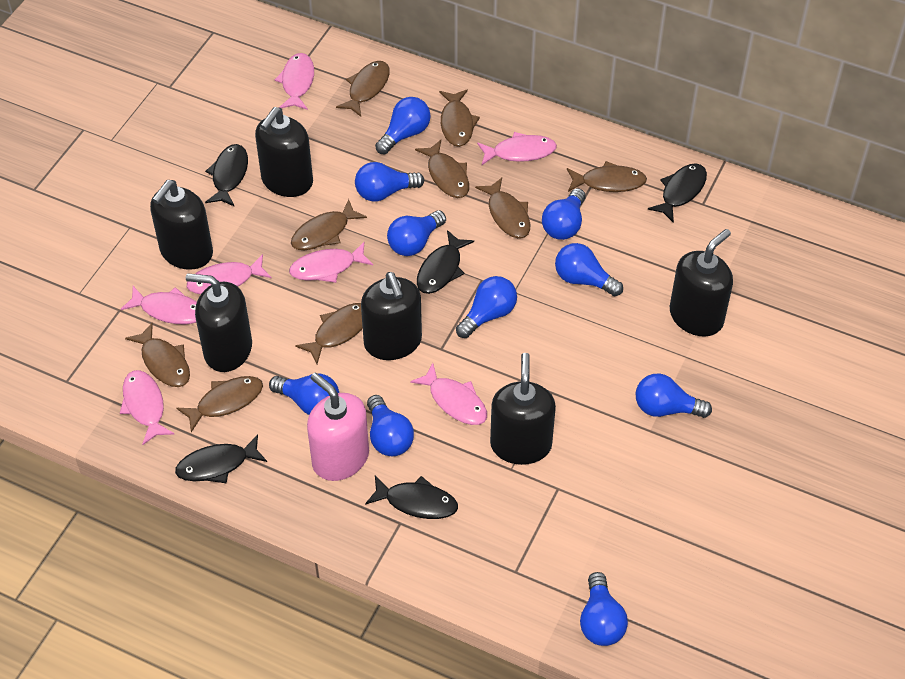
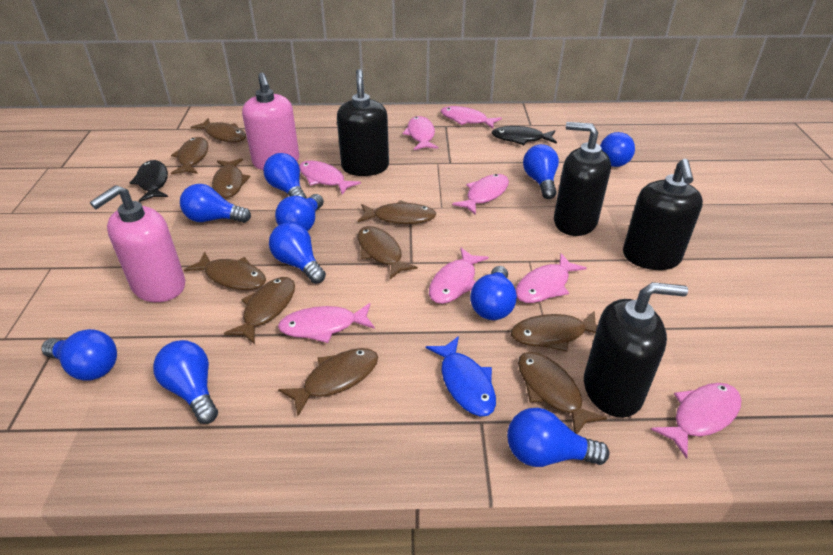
black fish: 5 -> 2
black soap dispenser: 6 -> 4
blue fish: 0 -> 1
brown fish: 9 -> 10
pink fish: 7 -> 8
pink soap dispenser: 1 -> 2

